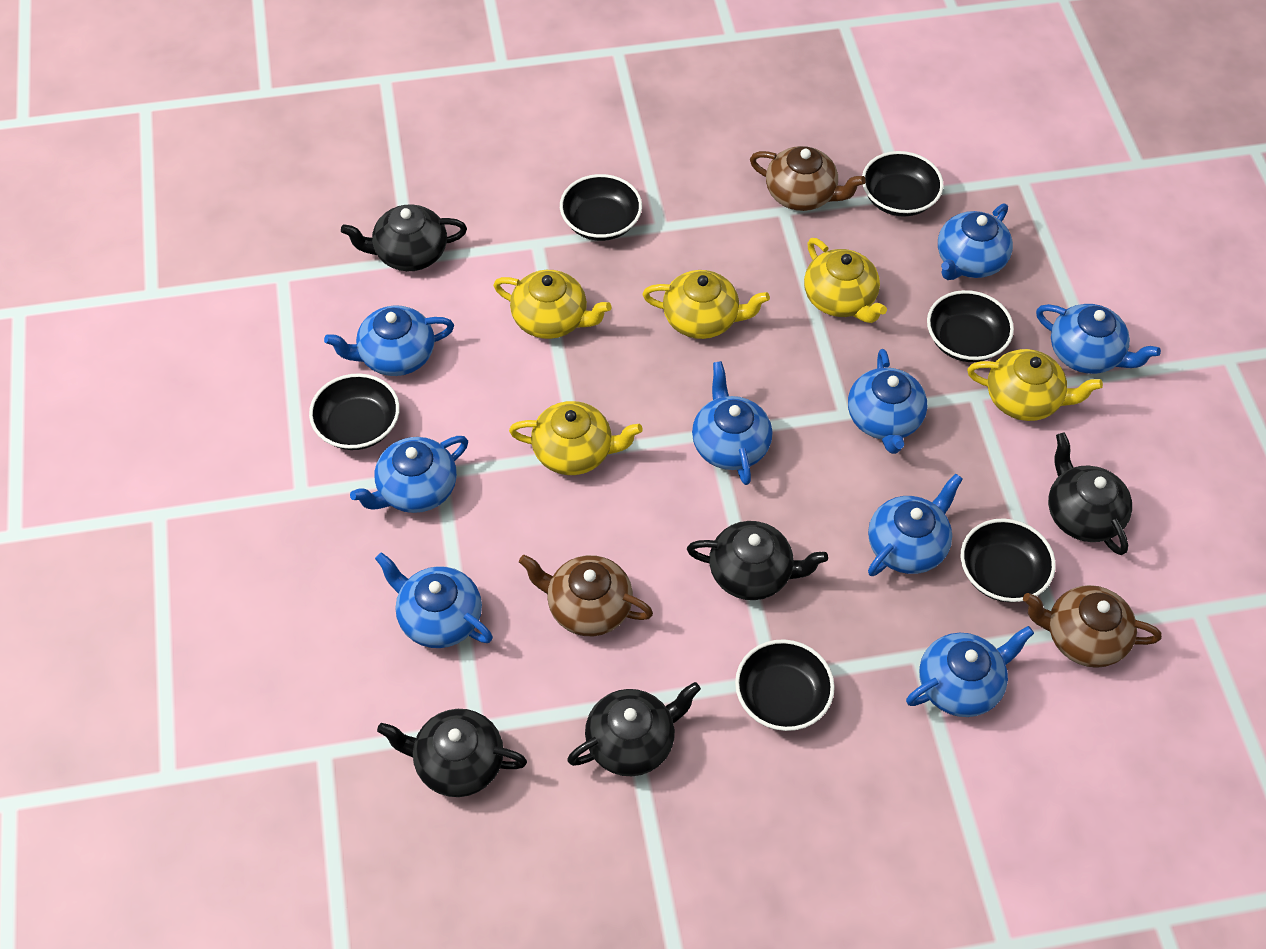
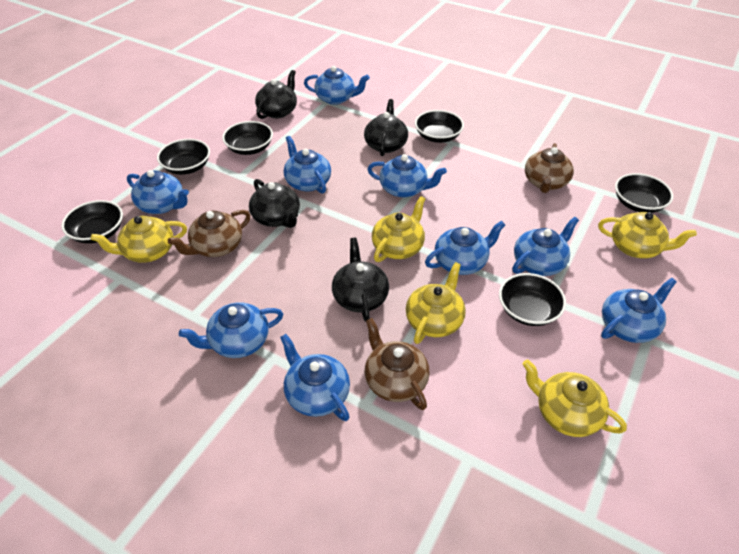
black teapot: 5 -> 4

